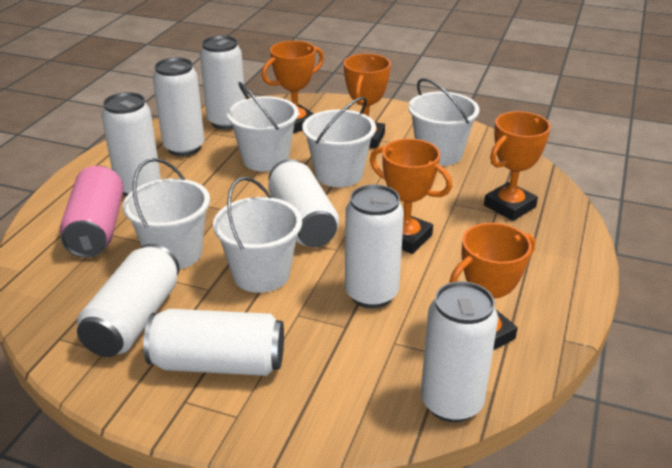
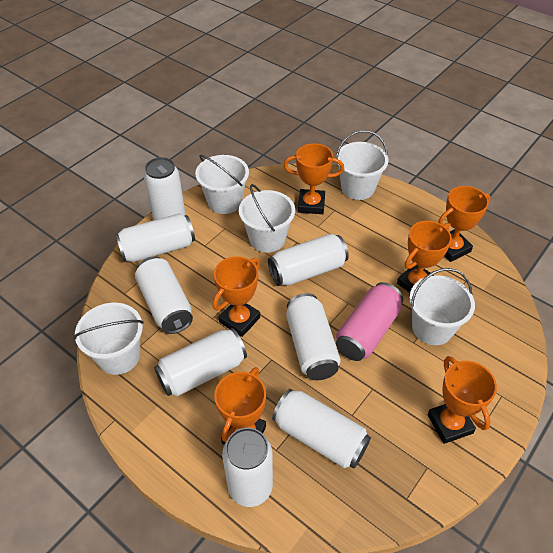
orange trophy: 5 -> 6

